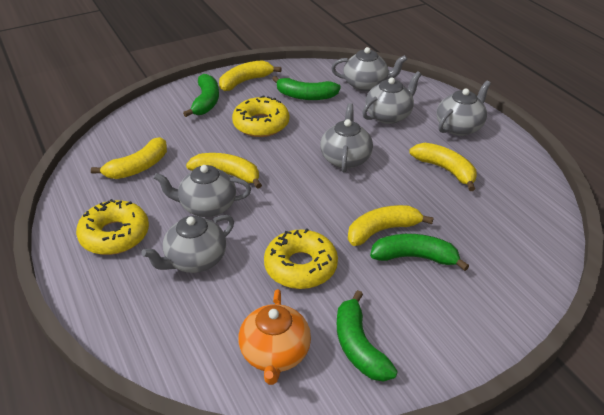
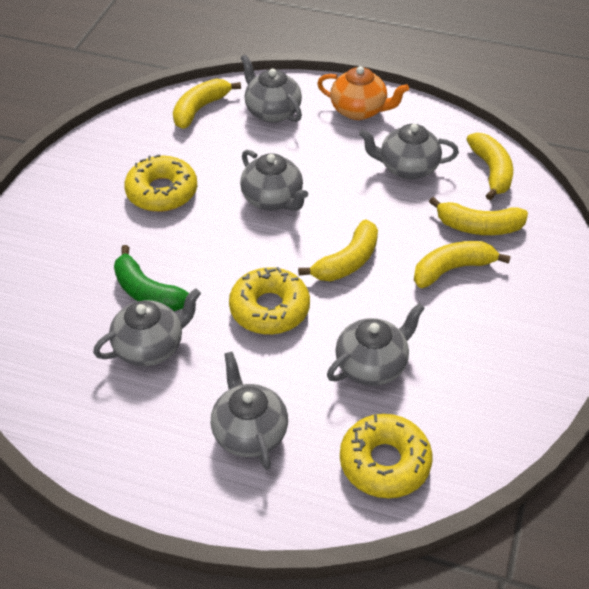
green banana: 4 -> 1

